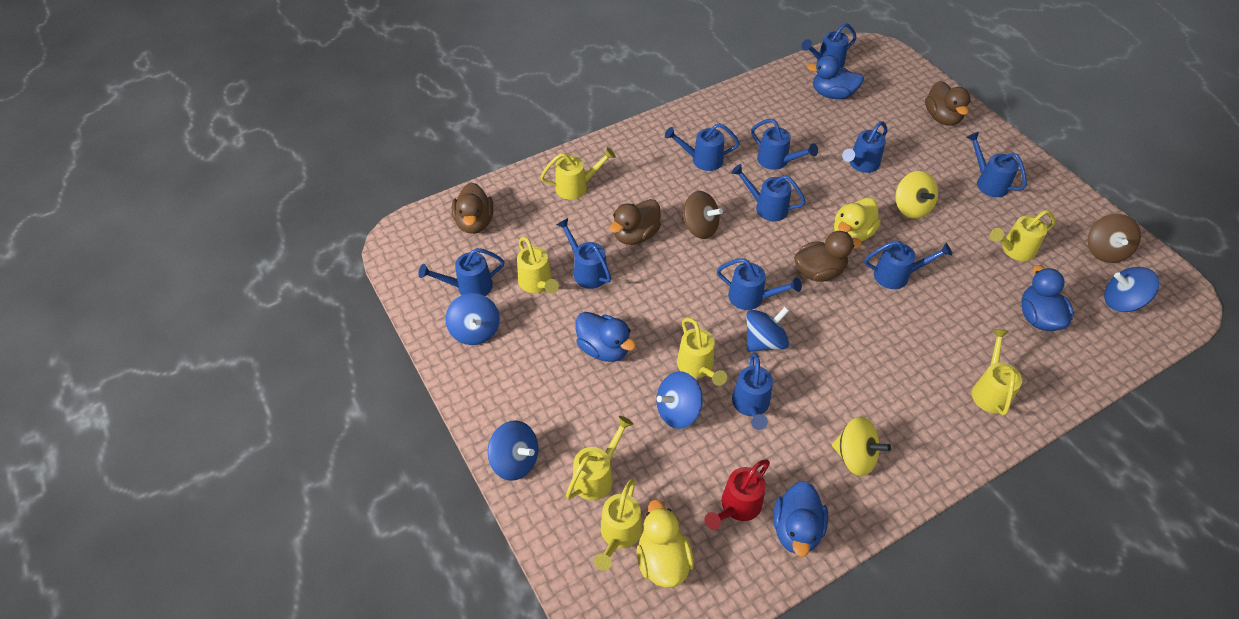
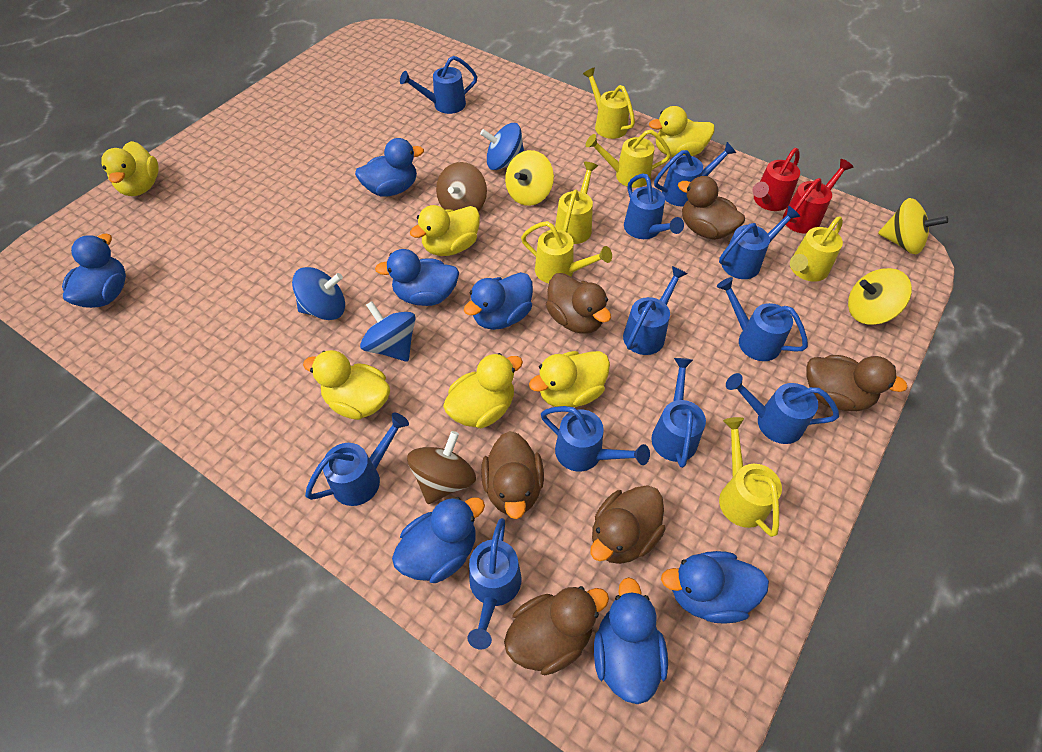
blue duck: 4 -> 7
blue spinning top: 5 -> 3
brown duck: 4 -> 6
red watering can: 1 -> 2
yellow duck: 2 -> 6
yellow spinning top: 2 -> 3
yellow watering can: 7 -> 6

